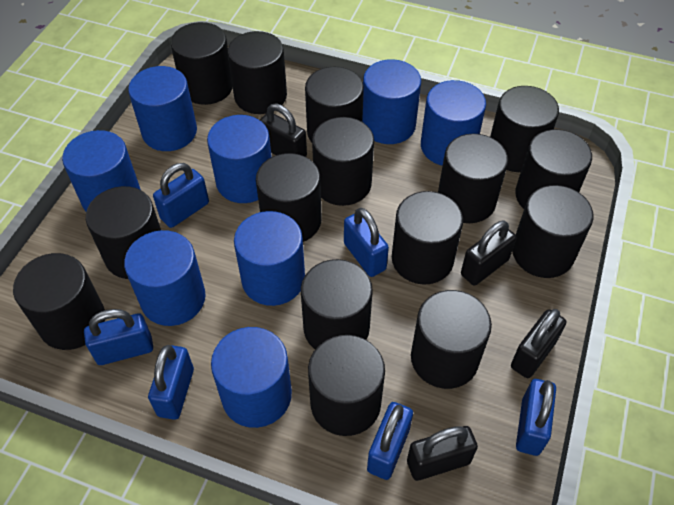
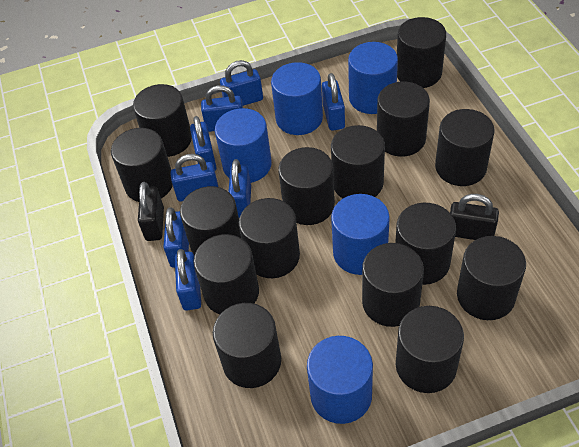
black padlock: 4 -> 2
blue cylinder: 8 -> 5
blue padlock: 6 -> 8

